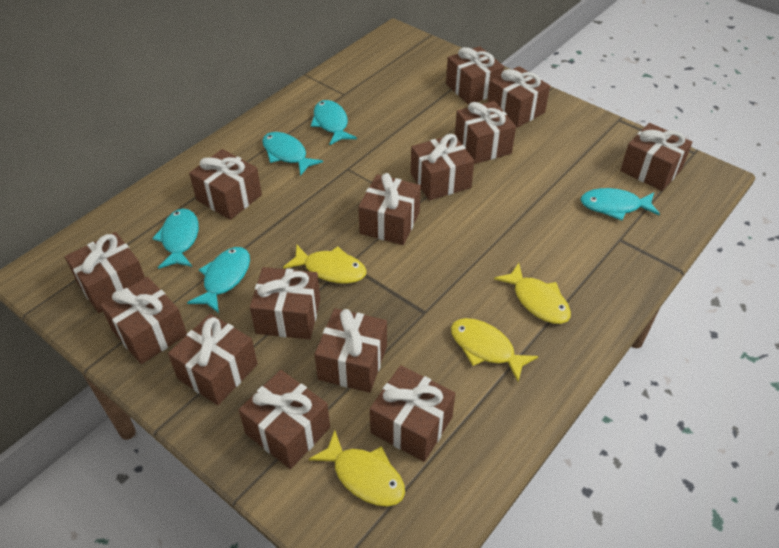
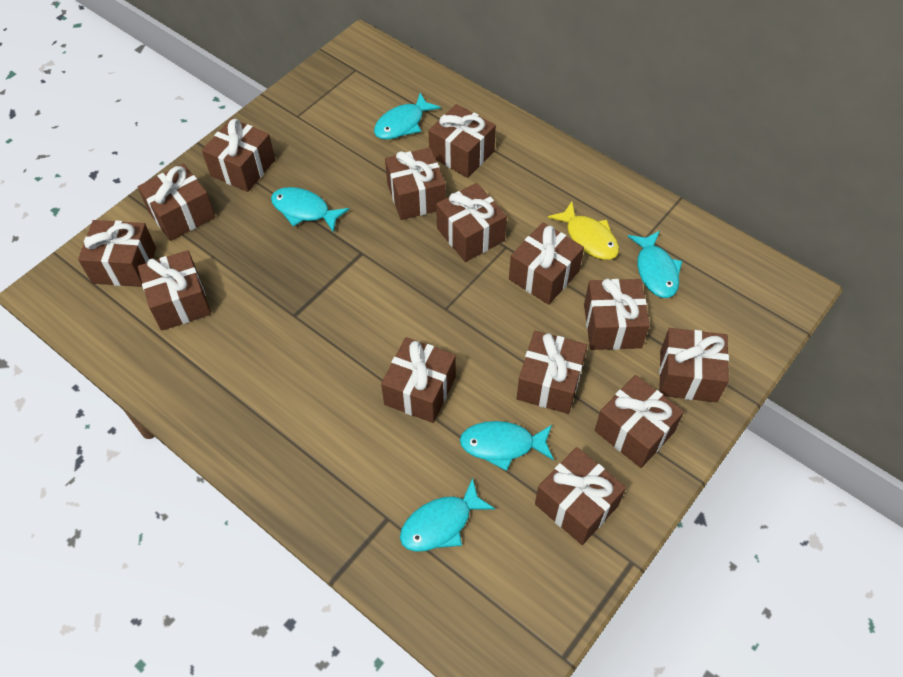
yellow fish: 4 -> 1

